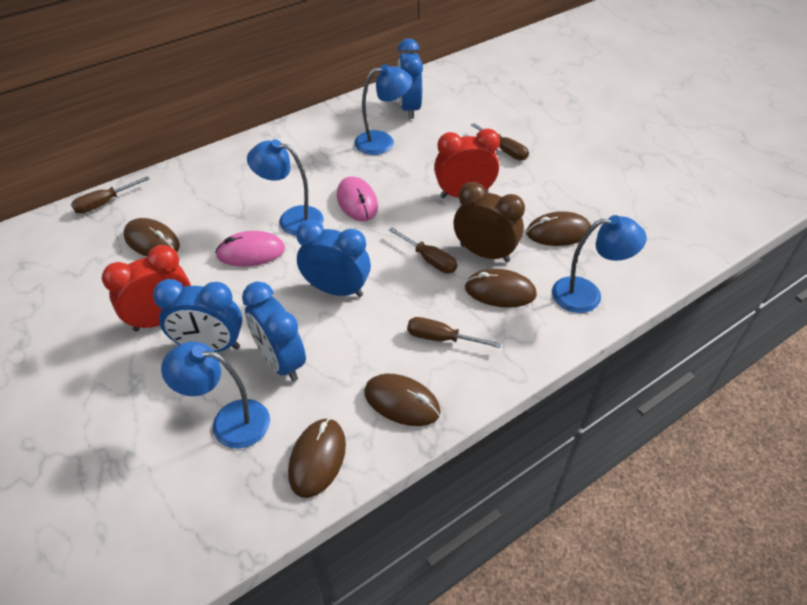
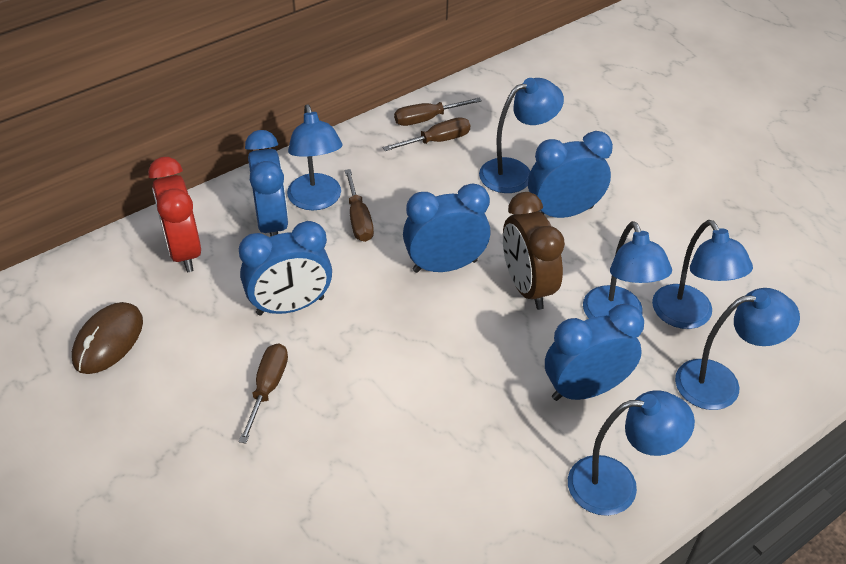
blue clock: 4 -> 5
blue lamp: 4 -> 6
brown mouse: 5 -> 1
pink mouse: 2 -> 0
red clock: 2 -> 1

